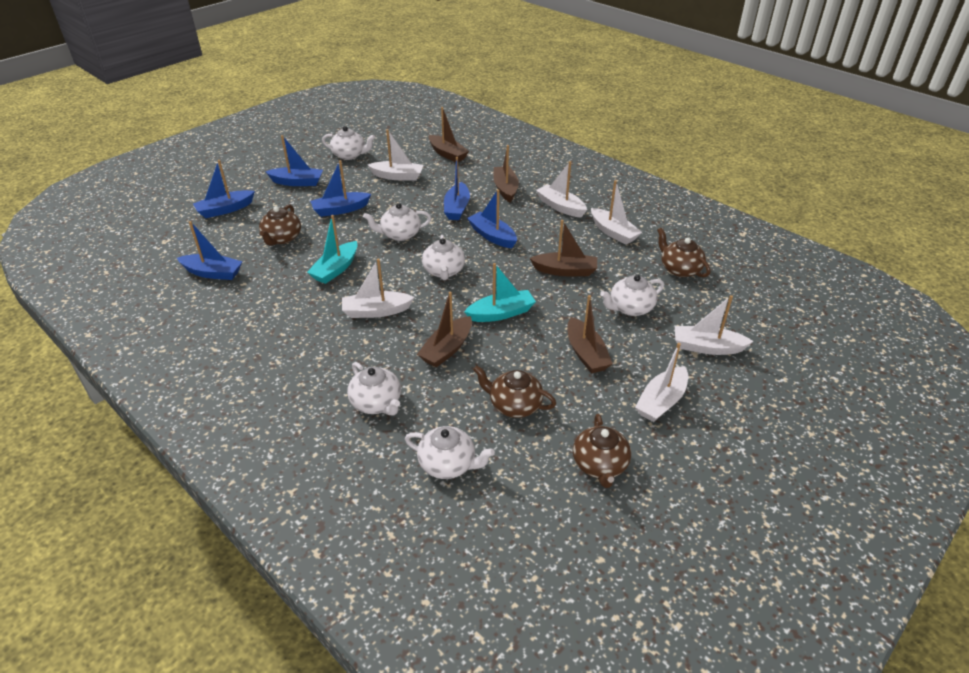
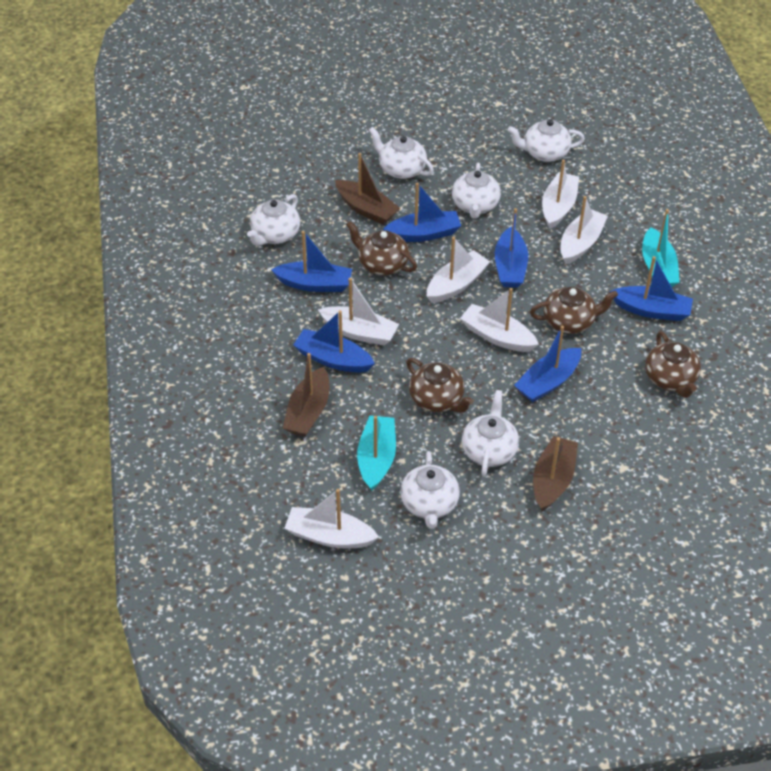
brown boat: 5 -> 3

